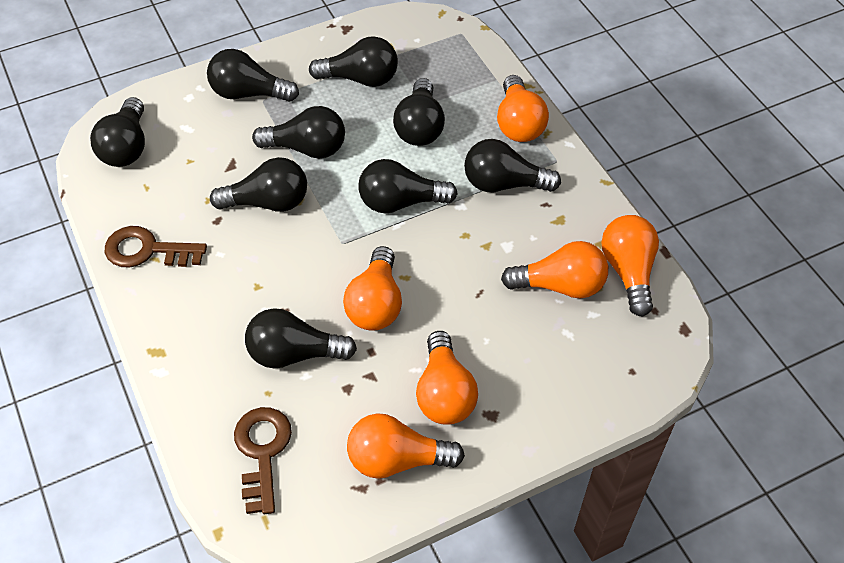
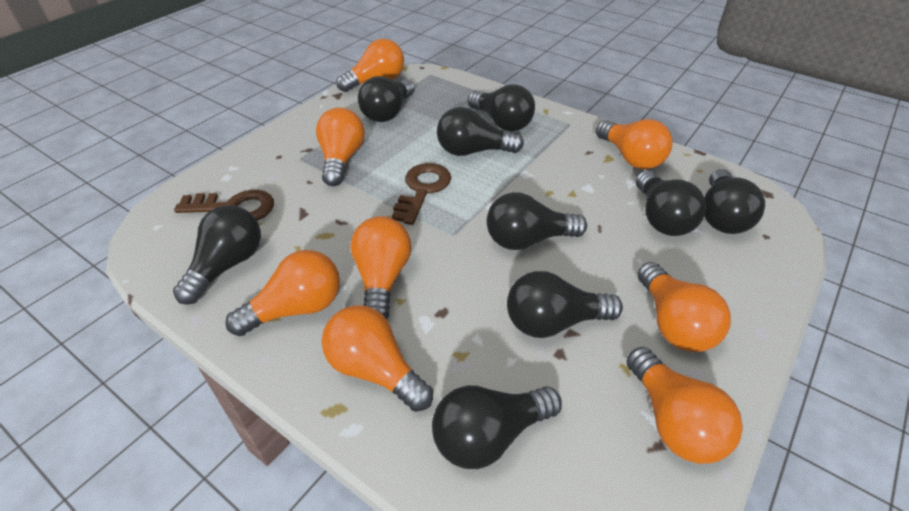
orange light bulb: 6 -> 8

